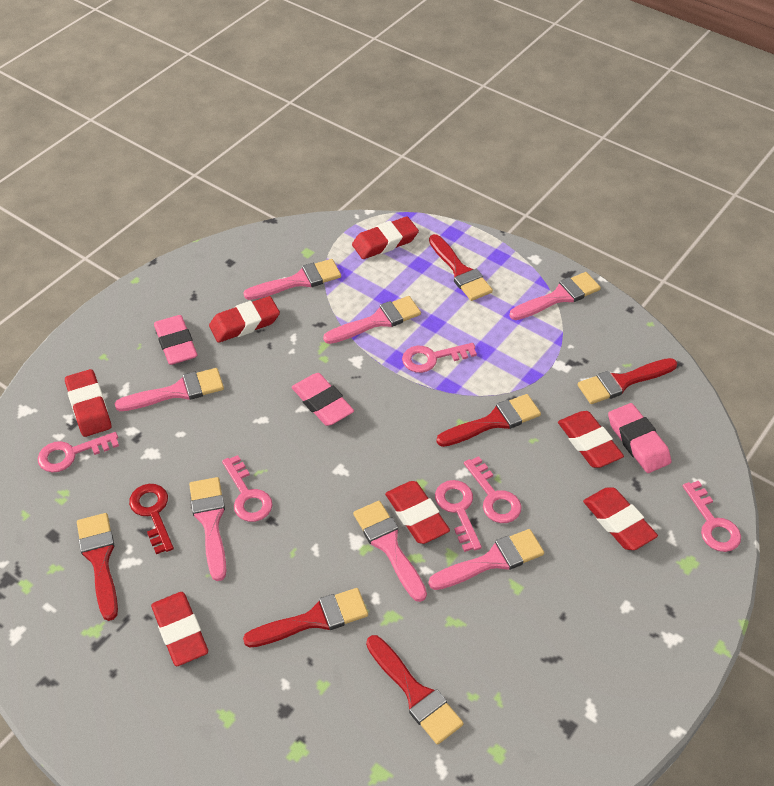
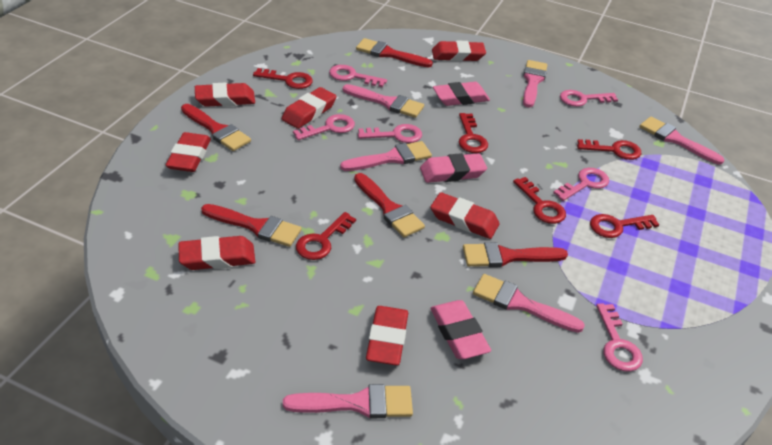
pink brush: 7 -> 6
red brush: 6 -> 5
red key: 1 -> 6

